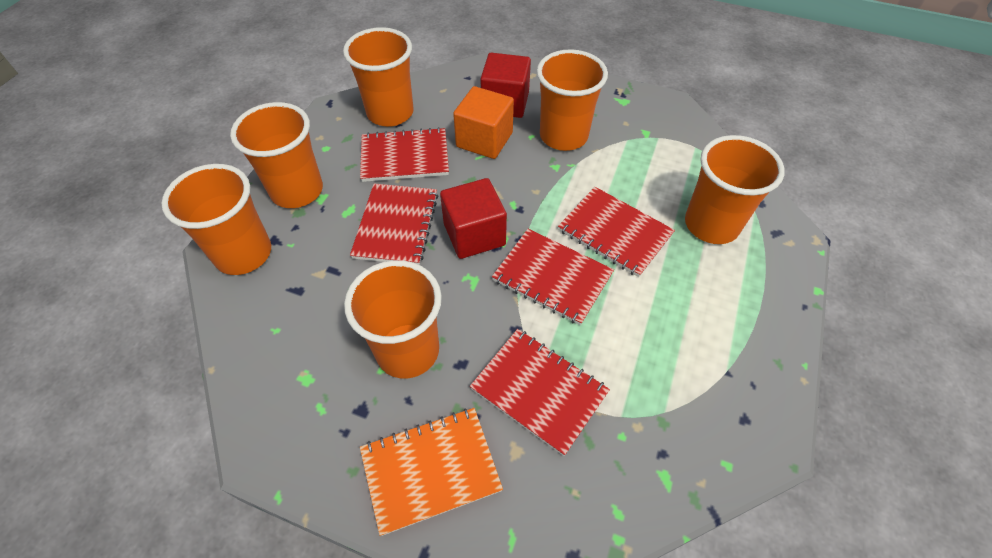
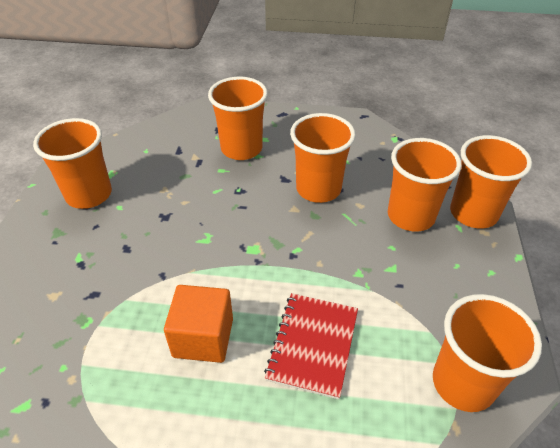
orange notebook: 1 -> 0
red cube: 2 -> 0
red notebook: 5 -> 1

